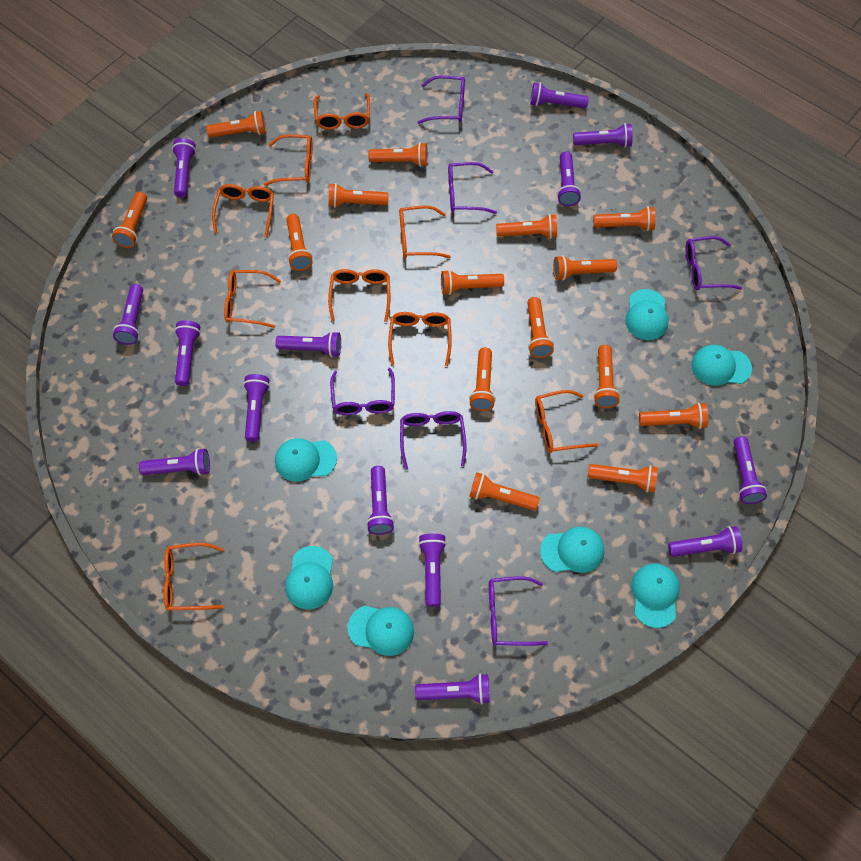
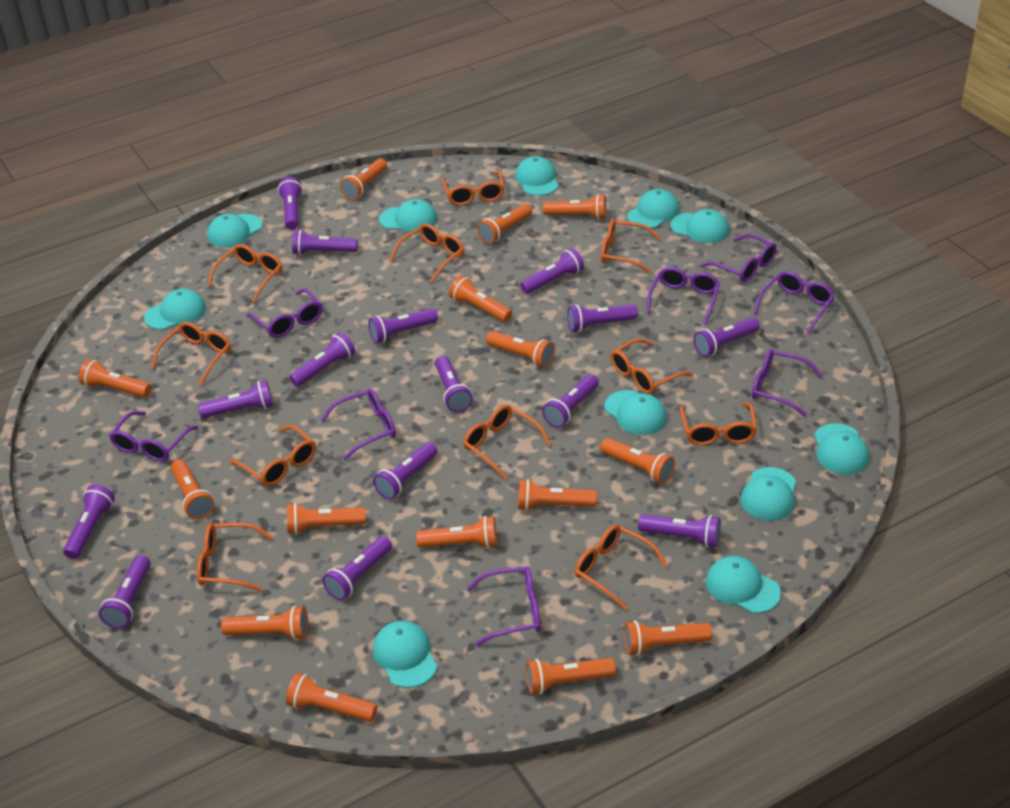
orange glasses: 9 -> 11
purple flashlight: 14 -> 15
purple glasses: 6 -> 8
turquoise cap: 7 -> 11

